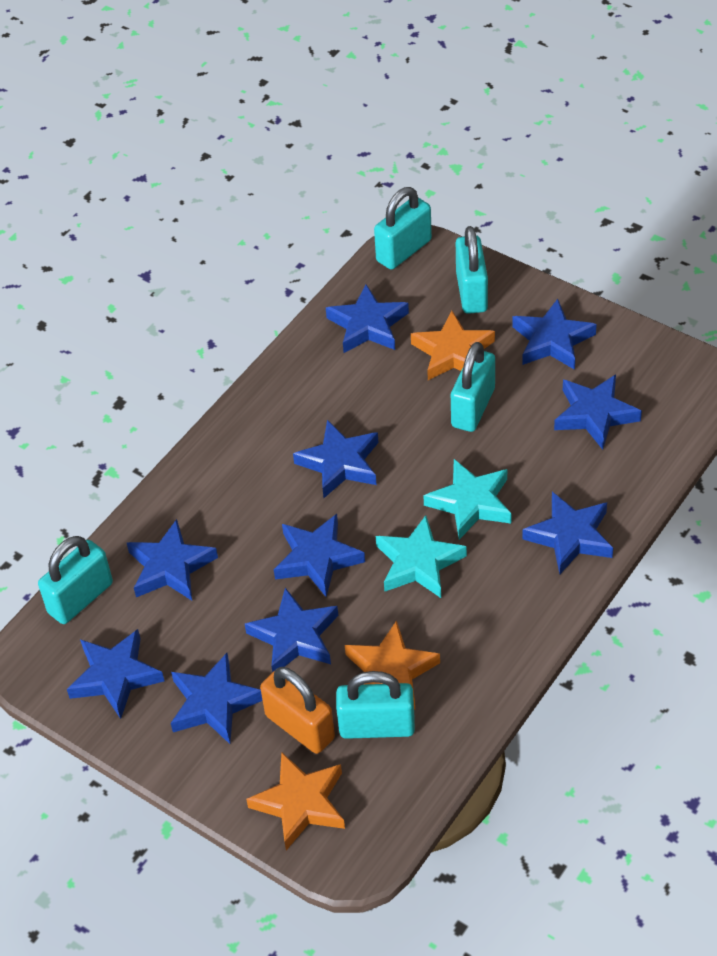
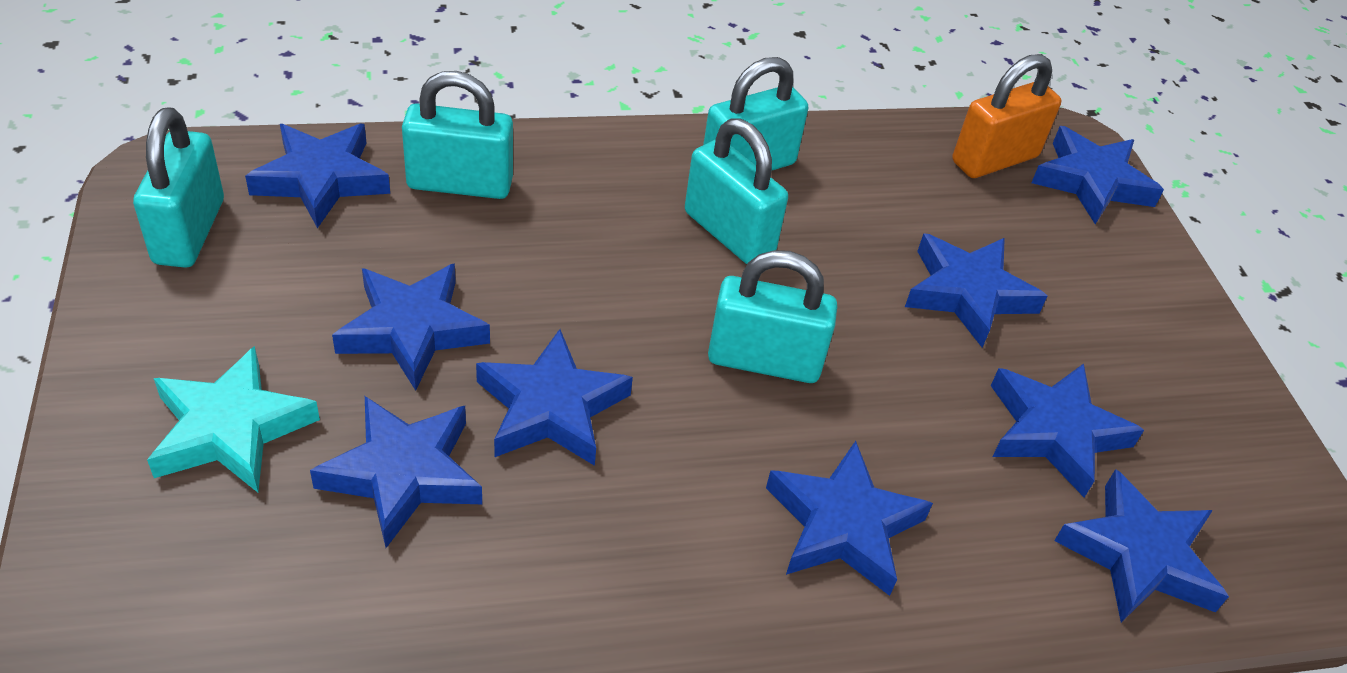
blue star: 10 -> 9
orange star: 3 -> 0
turquoise star: 2 -> 1

